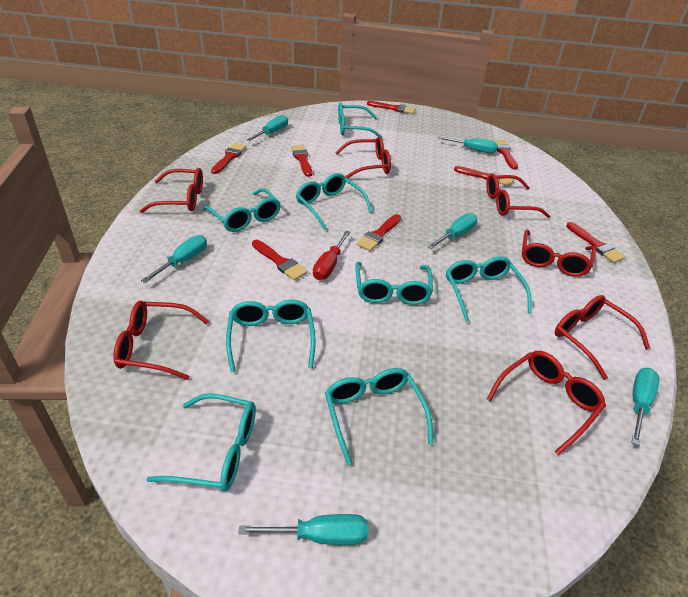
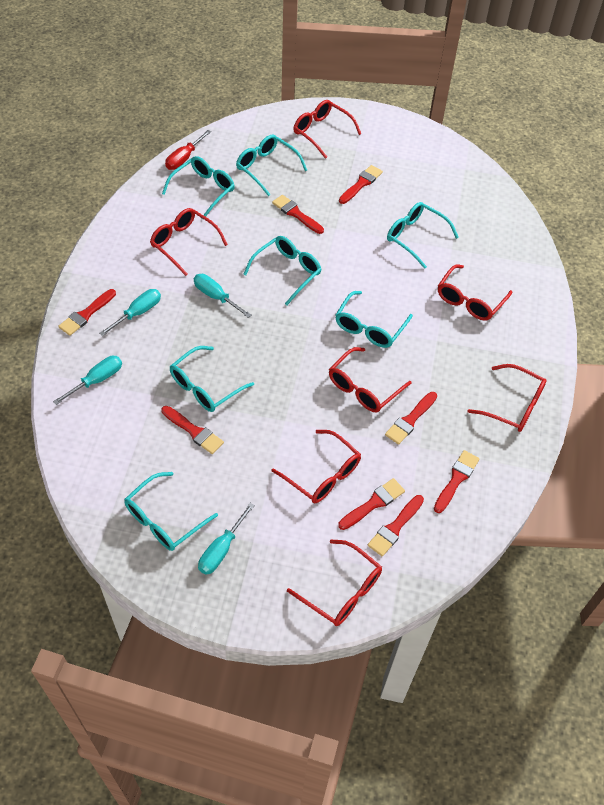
turquoise glasses: 8 -> 7
turquoise screwdriver: 6 -> 4

